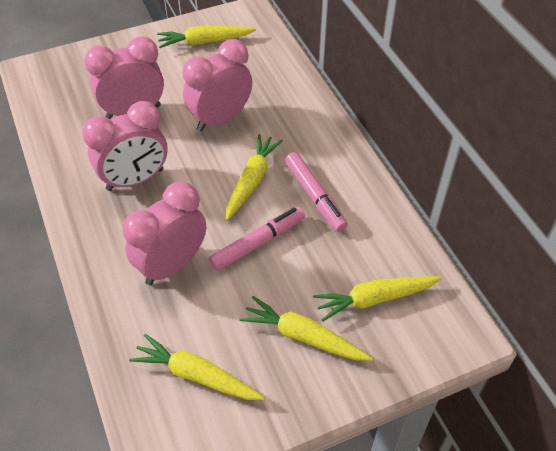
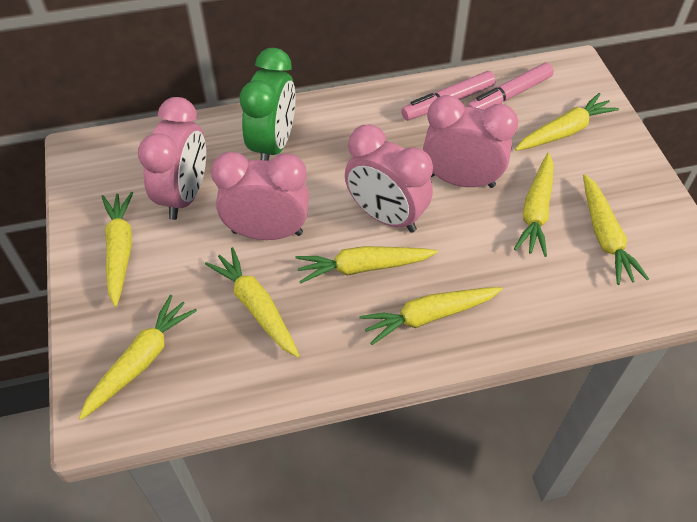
green clock: 0 -> 1
yellow carrot: 5 -> 8

